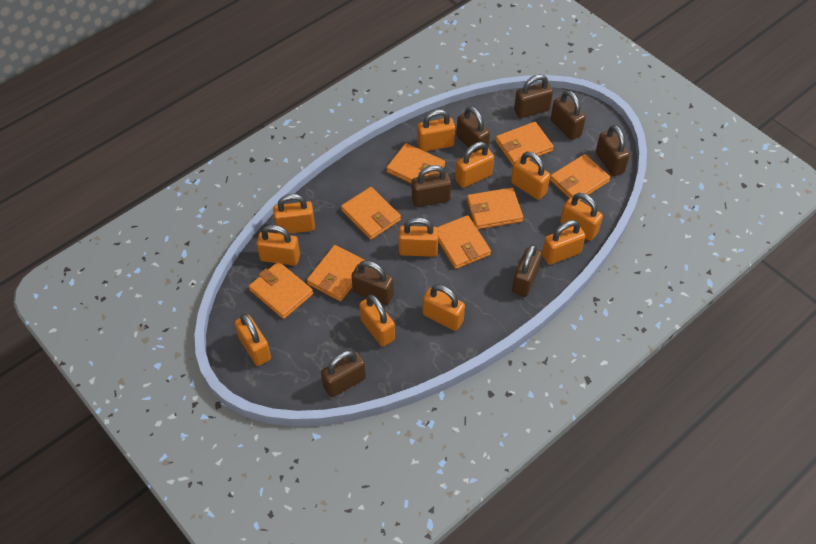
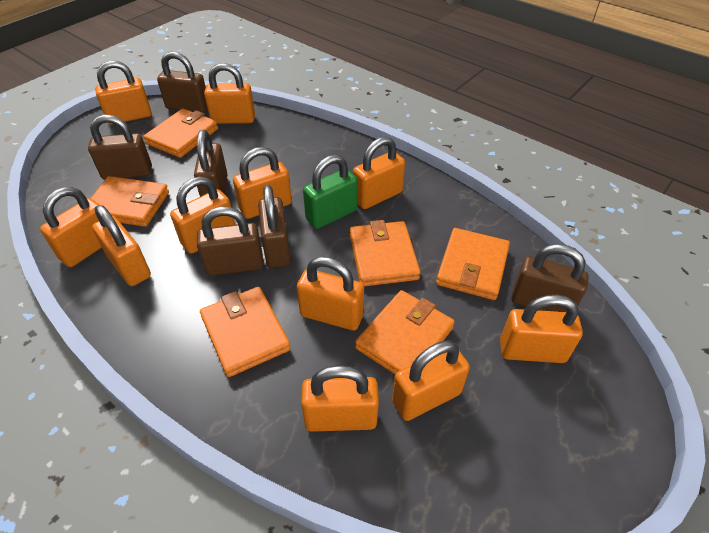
brown padlock: 8 -> 6
green padlock: 0 -> 1
orange wallet: 8 -> 6

